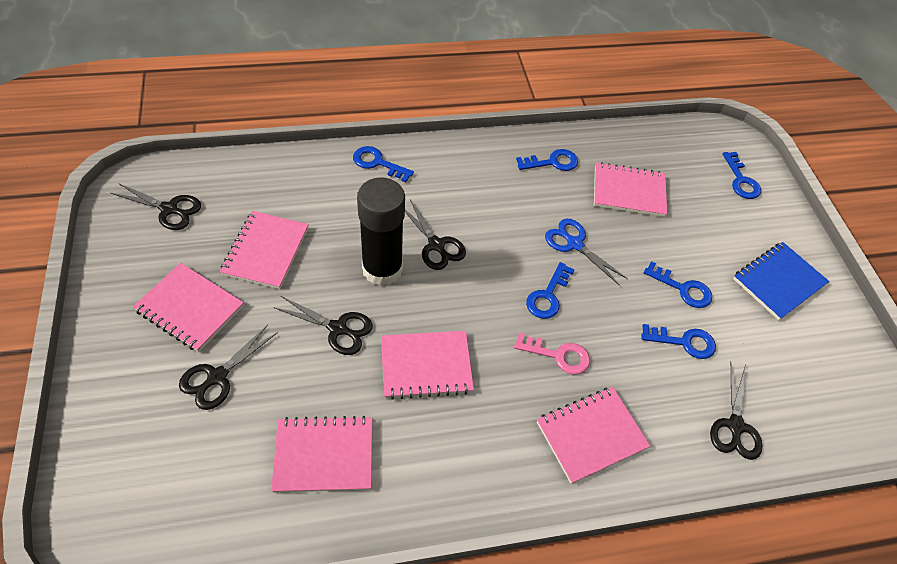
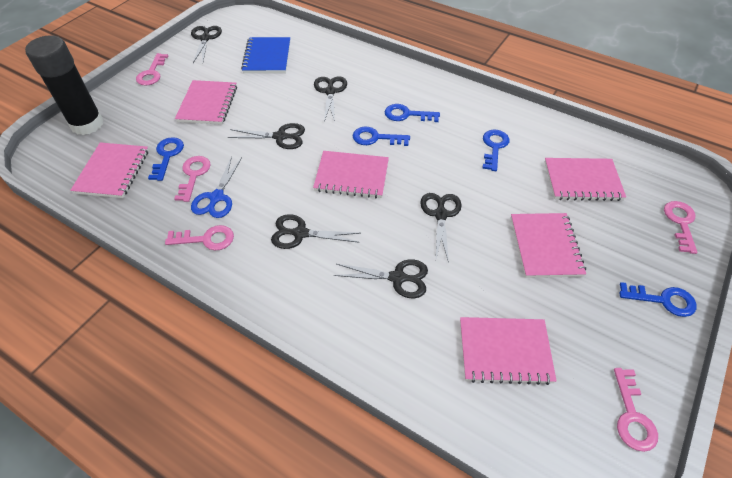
black scissors: 5 -> 6
blue key: 6 -> 5
pink key: 1 -> 5

